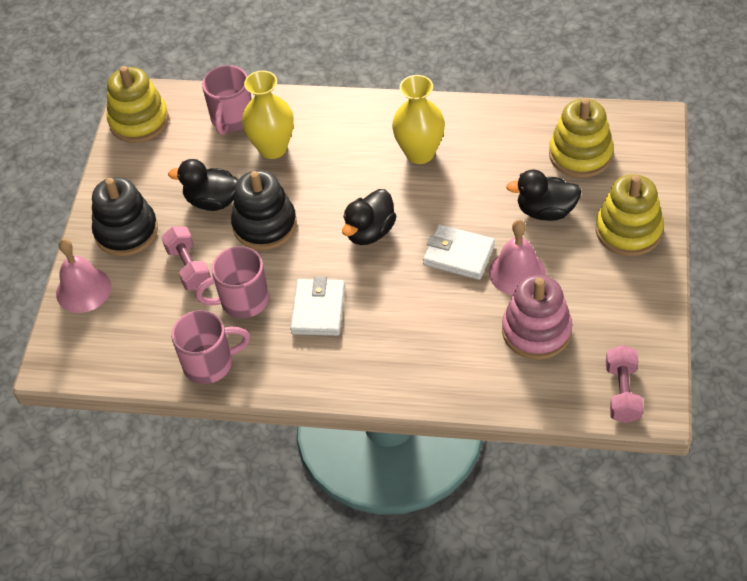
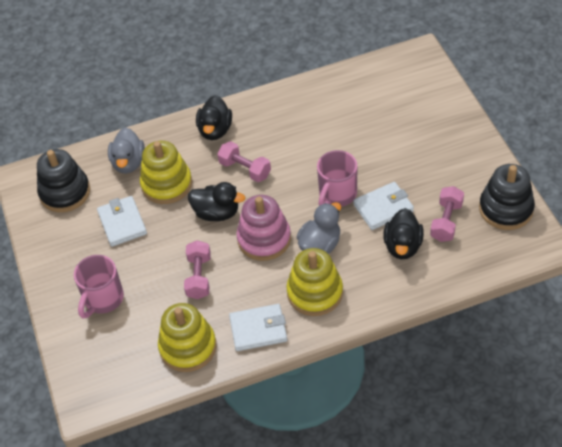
grey duck: 0 -> 2
pink bell: 2 -> 0
pink dumbbell: 2 -> 3
pink mug: 3 -> 2
white wallet: 2 -> 3
yellow vase: 2 -> 0

